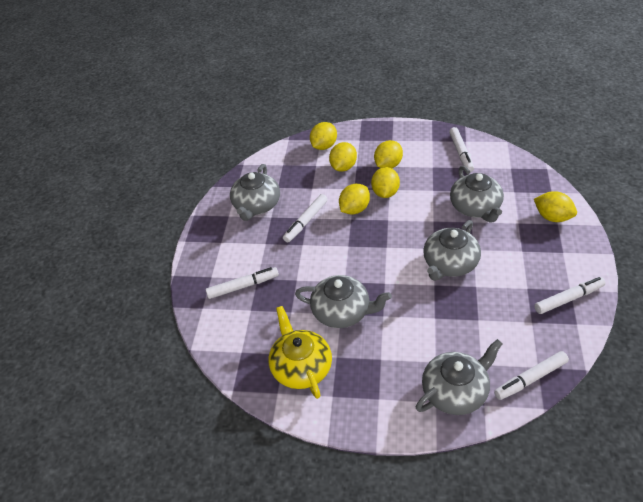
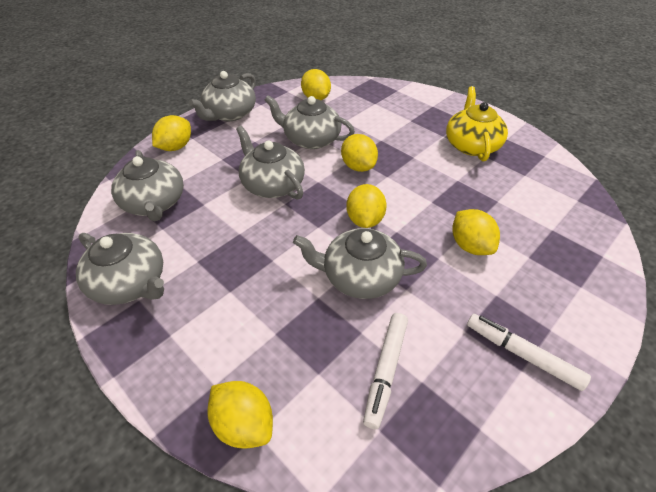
grey teapot: 5 -> 6
white marker: 5 -> 2

